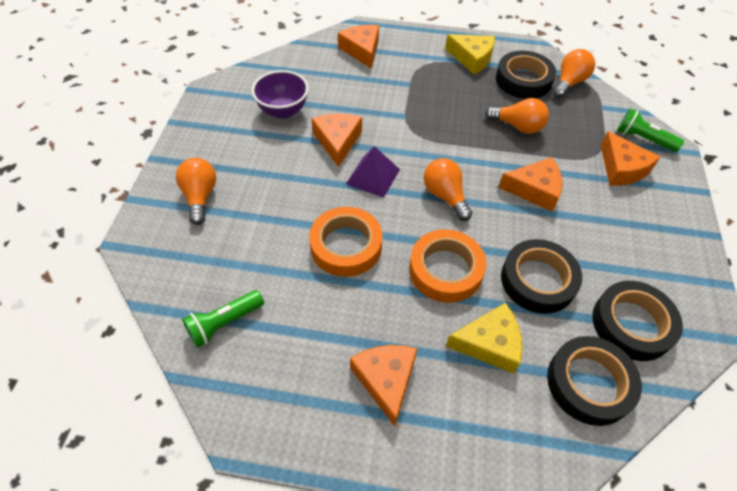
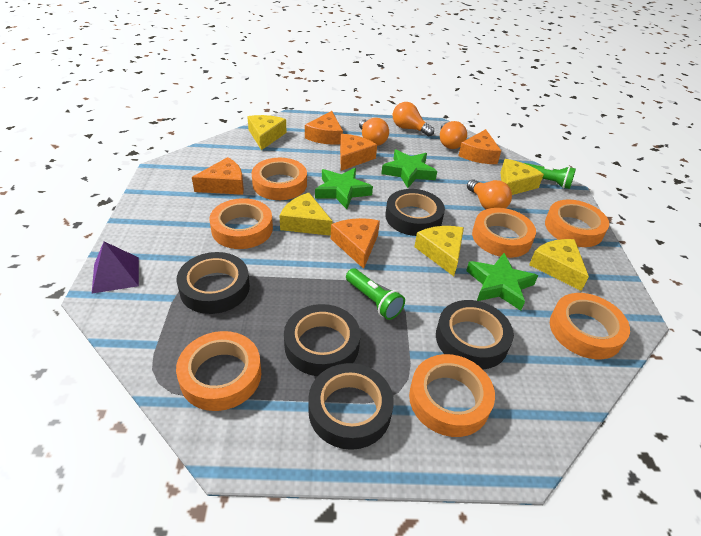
black tape: 4 -> 5
green star: 0 -> 3
orange tape: 2 -> 7
purple bowl: 1 -> 0
yellow cheese: 2 -> 5

